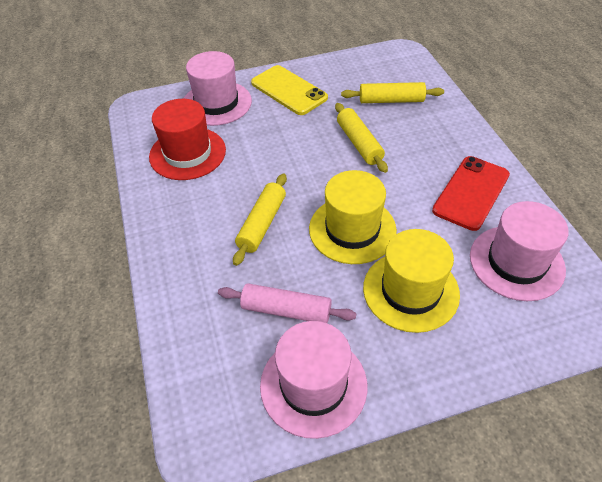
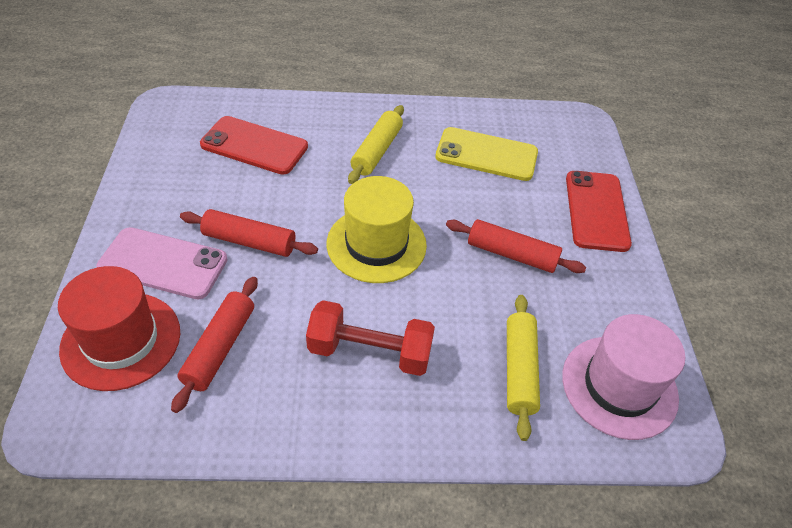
pink hat: 3 -> 1
pink phone: 0 -> 1
pink rolling pin: 1 -> 0
red dumbbell: 0 -> 1
red phone: 1 -> 2
red rolling pin: 0 -> 3
yellow hat: 2 -> 1
yellow rolling pin: 3 -> 2

